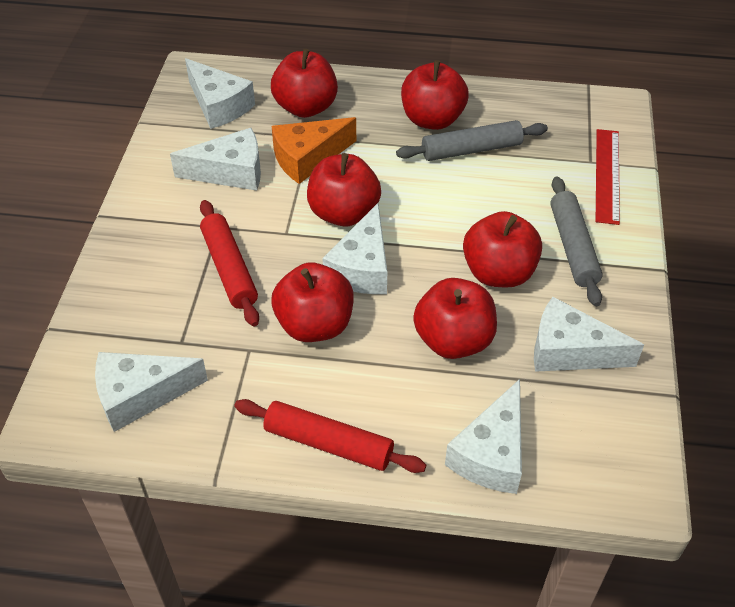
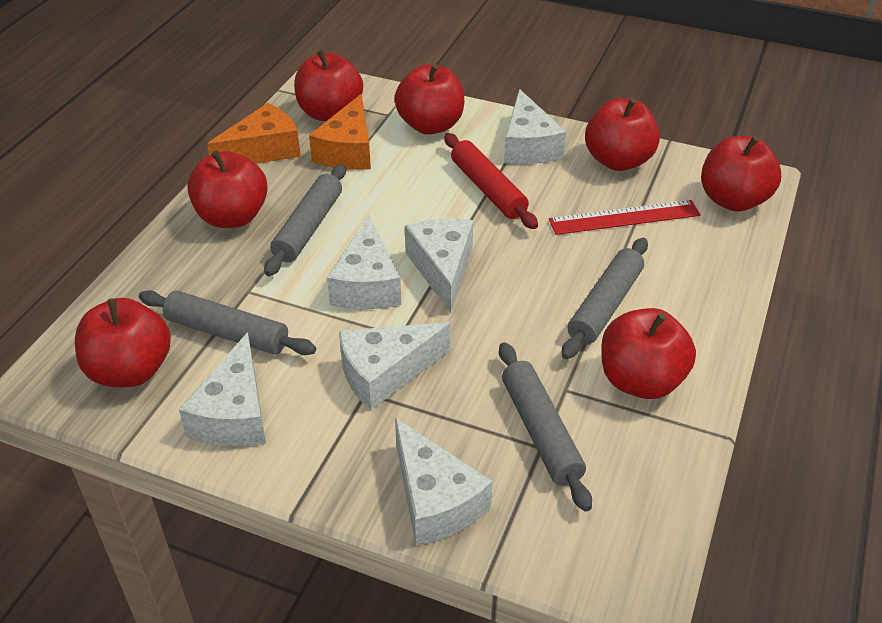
grey rolling pin: 2 -> 4
orange cheese: 1 -> 2
red apple: 6 -> 7
red rolling pin: 2 -> 1

